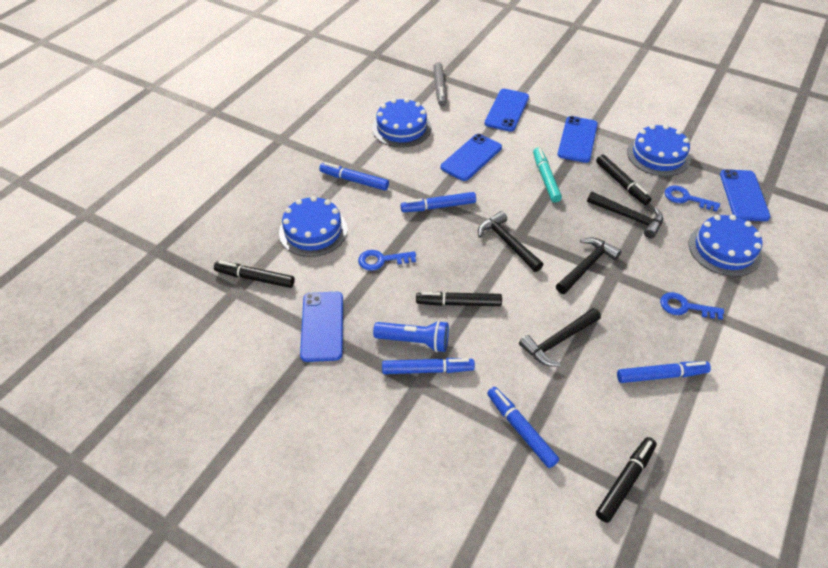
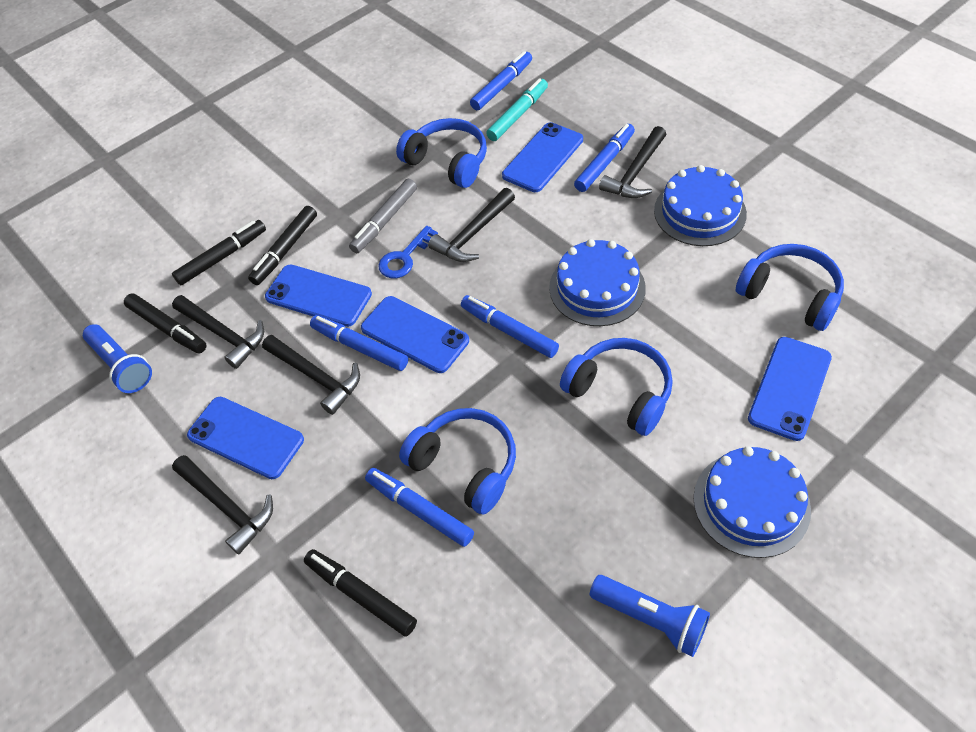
black hammer: 4 -> 5
blue cake: 4 -> 3
blue flashlight: 1 -> 2
blue headphones: 0 -> 4
blue key: 3 -> 1

